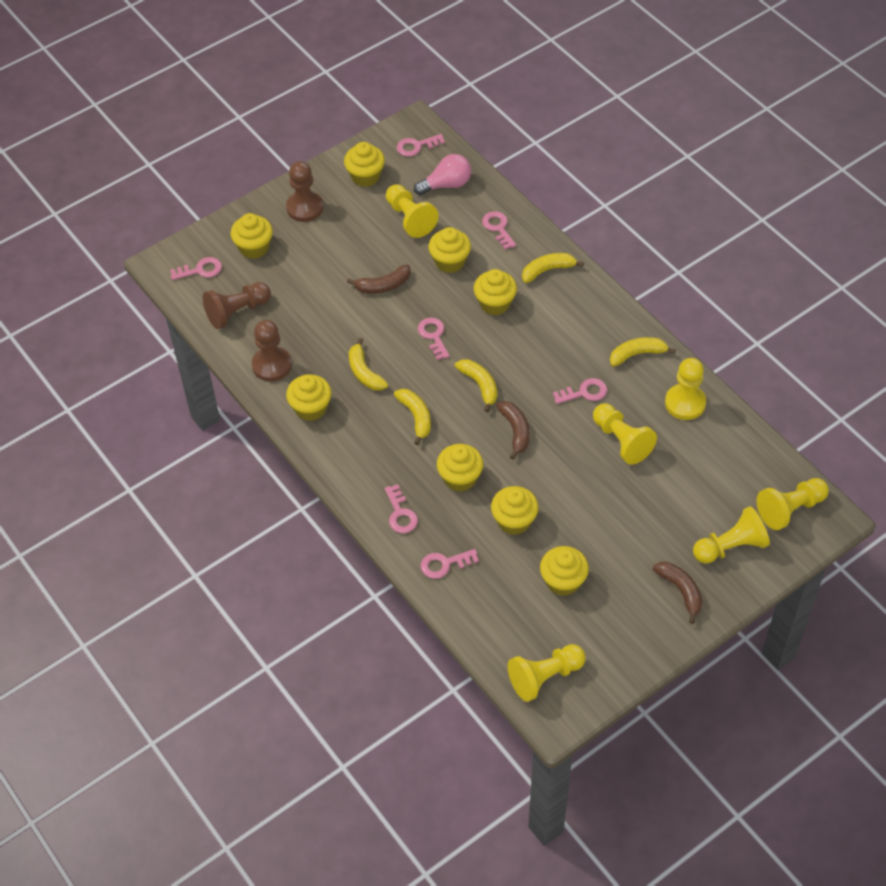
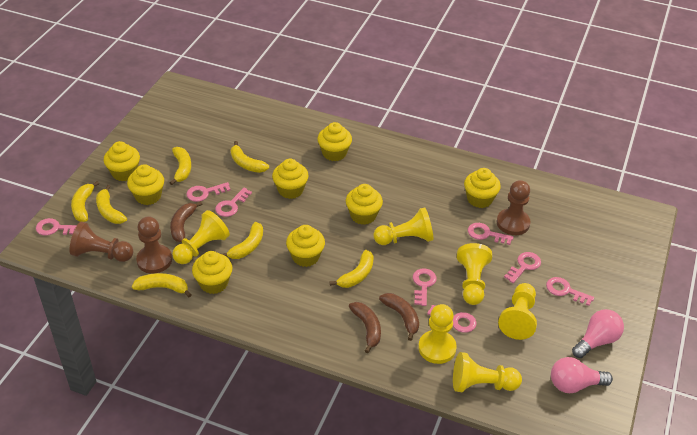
pink key: 7 -> 8
pink light bulb: 1 -> 2
yellow banana: 5 -> 7

